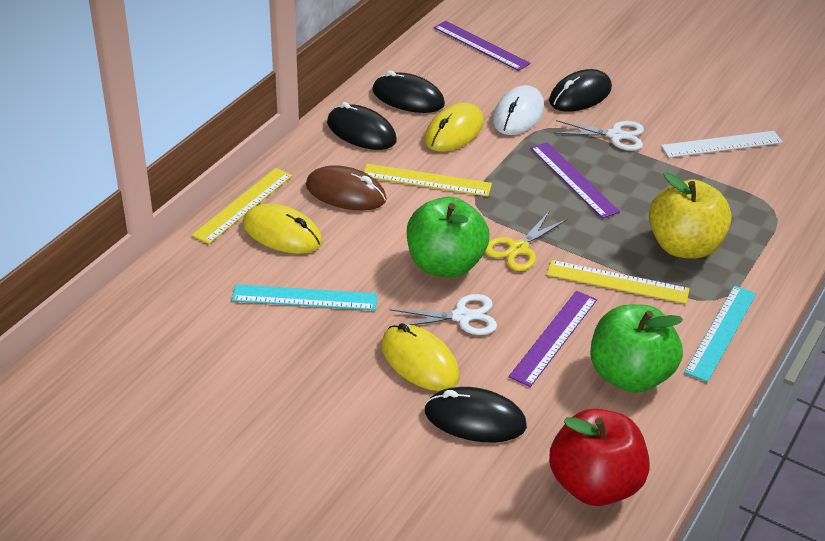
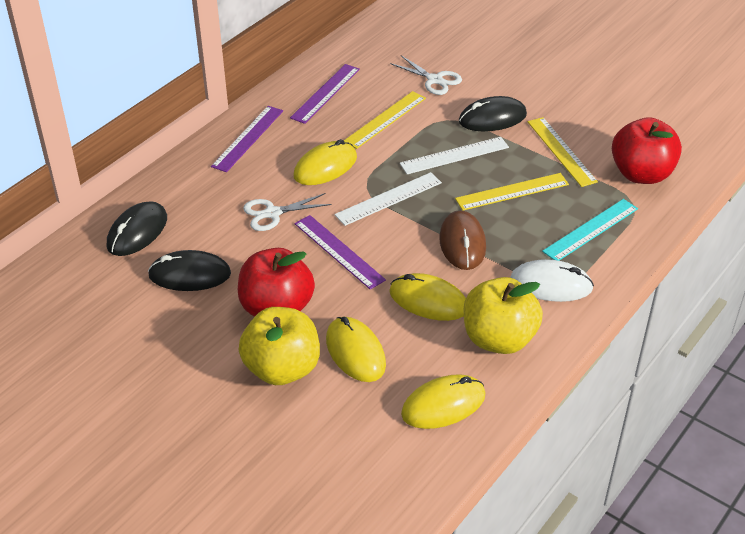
black mouse: 4 -> 3
green apple: 2 -> 0
red apple: 1 -> 2
turquoise ruler: 2 -> 1
white ruler: 1 -> 2
yellow apple: 1 -> 2
yellow mouse: 3 -> 4
yellow scissors: 1 -> 0

